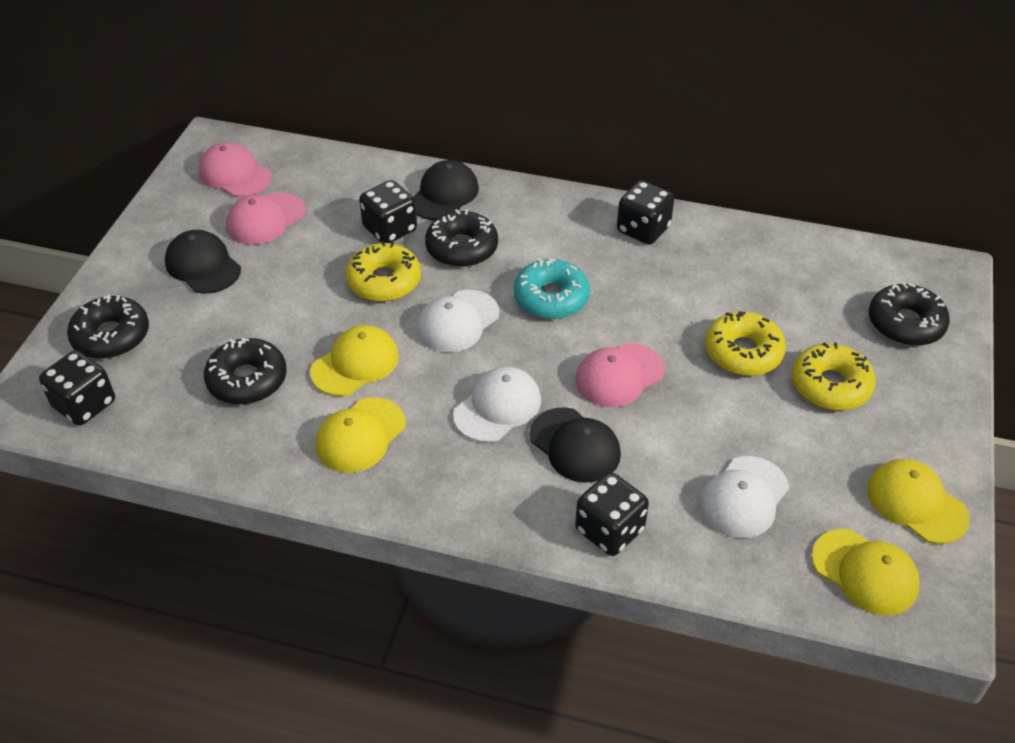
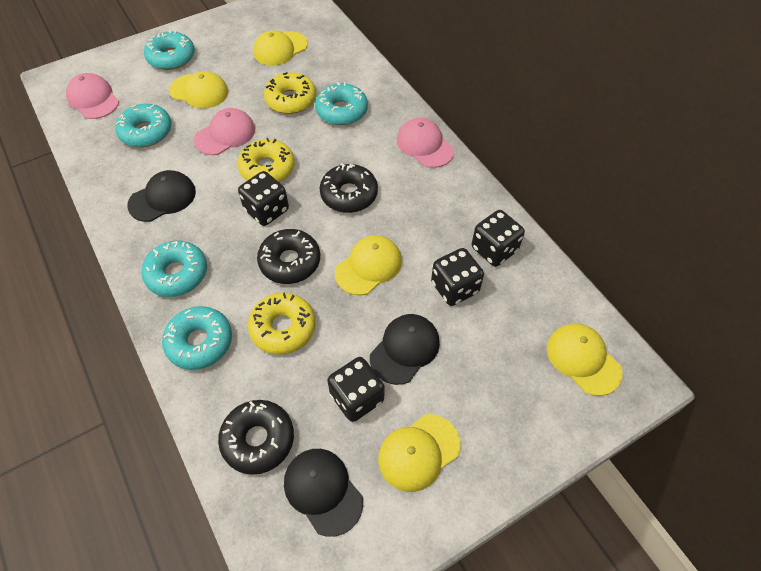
black donut: 4 -> 3
turquoise donut: 1 -> 5
white cap: 3 -> 0
yellow cap: 4 -> 5

